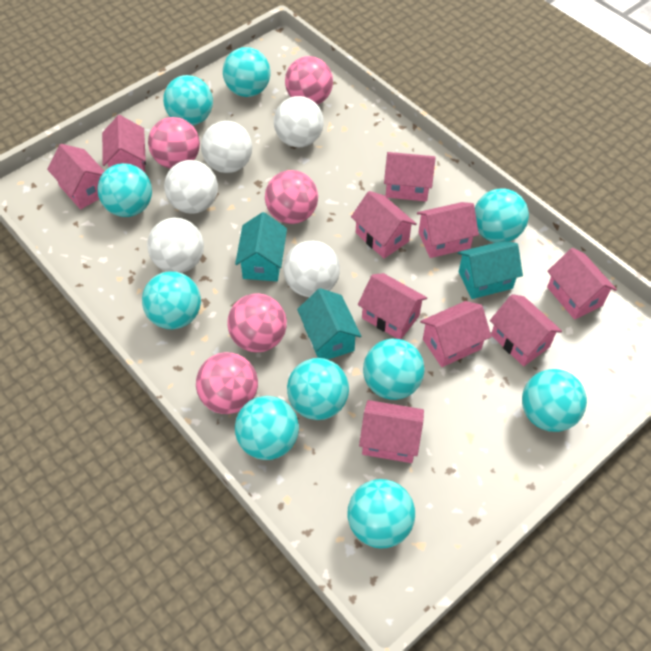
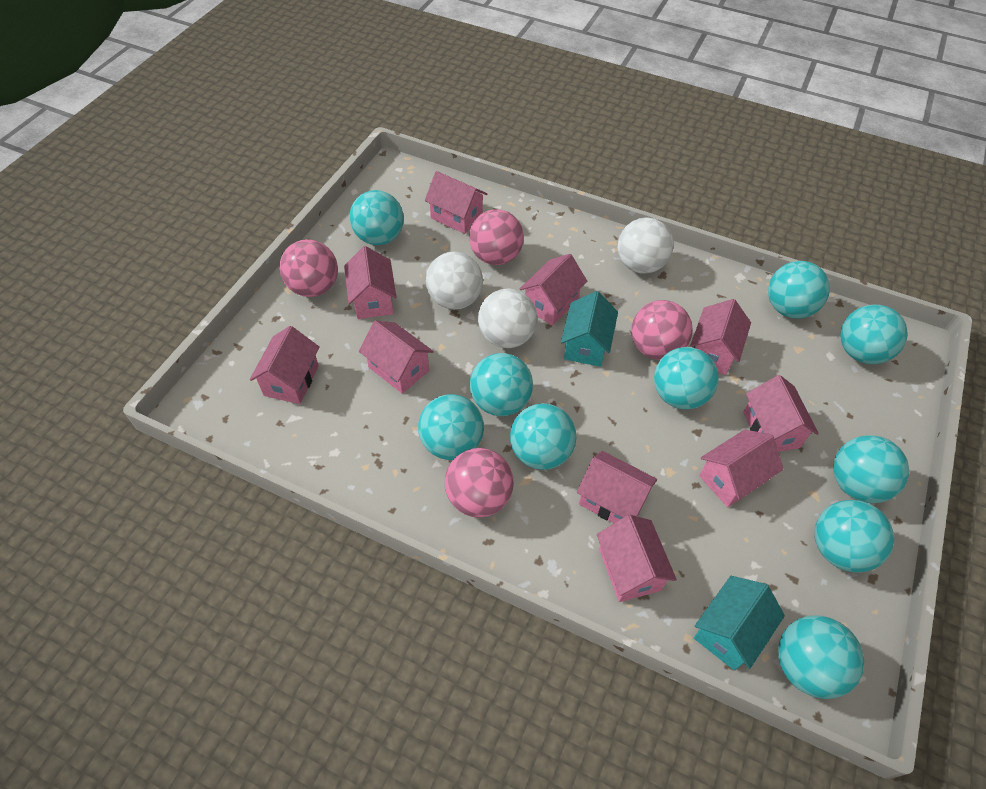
pink ball: 5 -> 4
turquoise house: 3 -> 2
white ball: 5 -> 3

